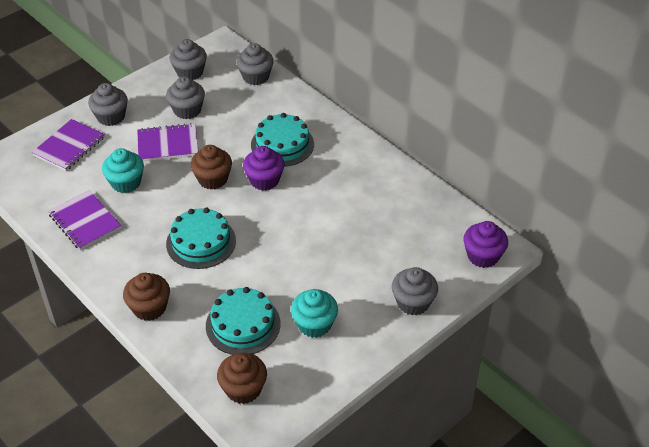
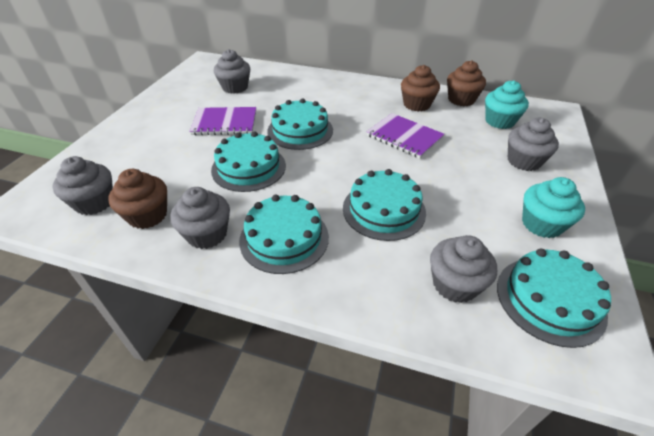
purple cupcake: 2 -> 0
purple notebook: 3 -> 2
turquoise cake: 3 -> 5

